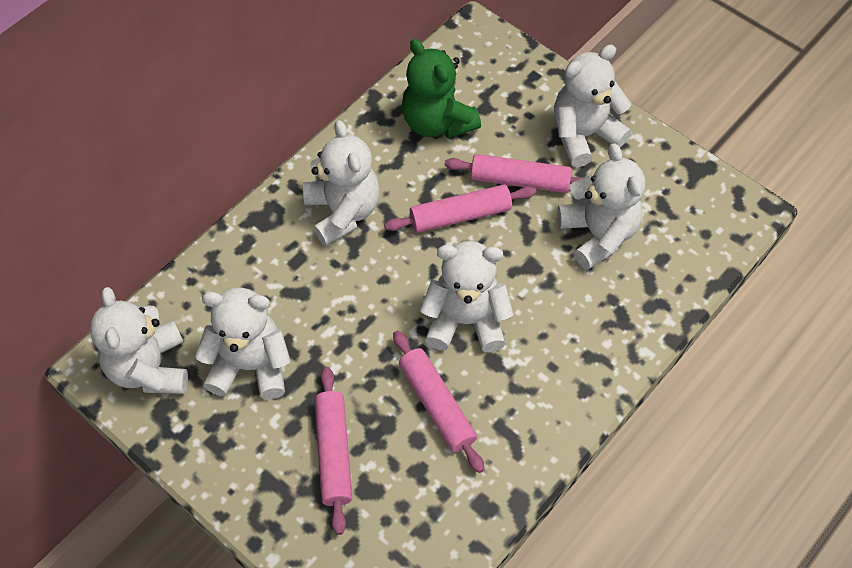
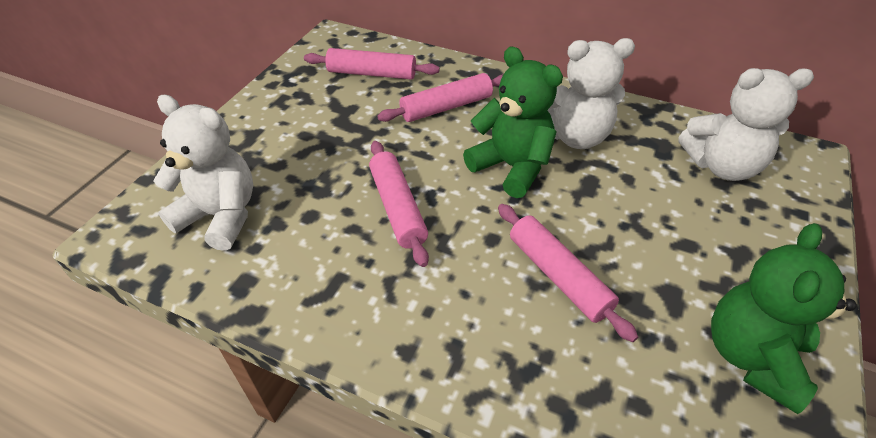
green teddy bear: 1 -> 2
white teddy bear: 6 -> 3

